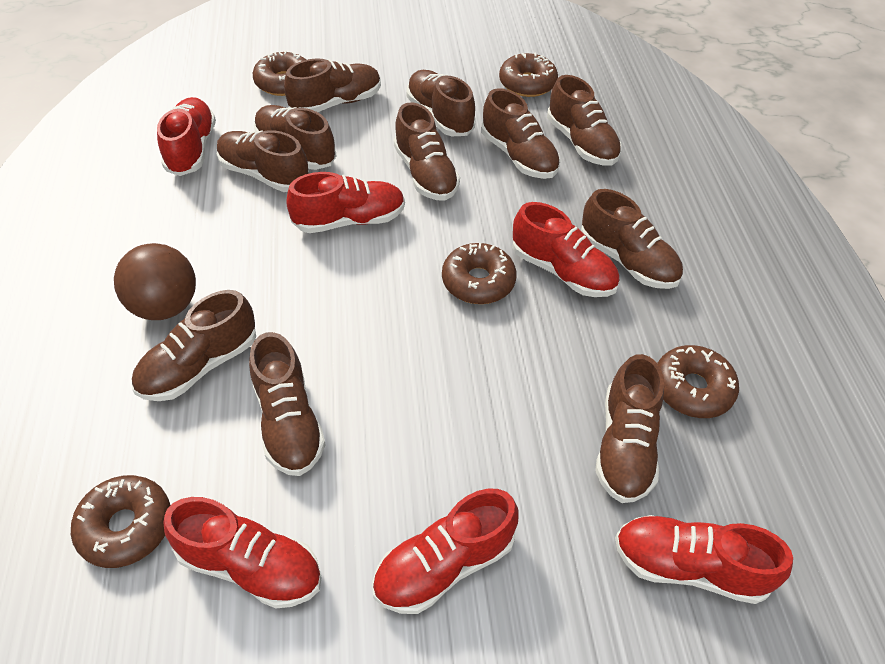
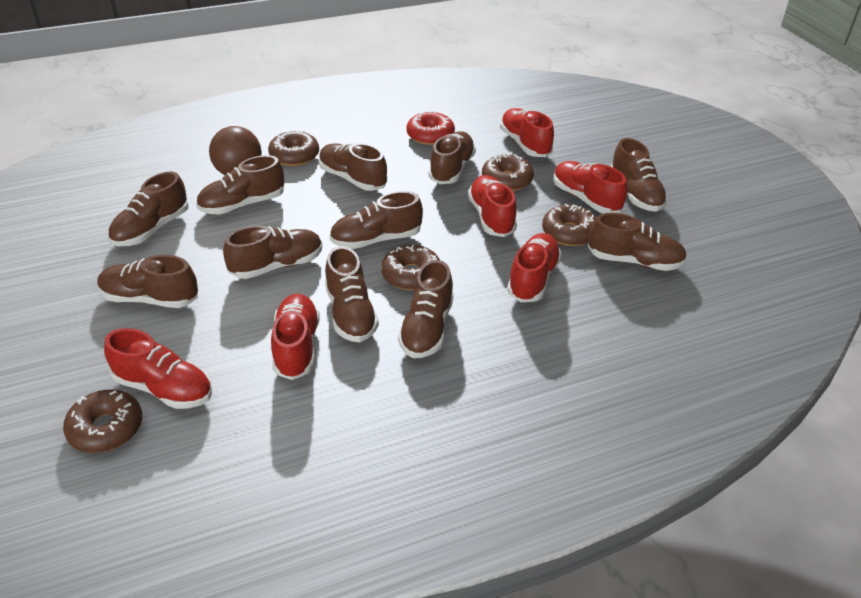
red donut: 0 -> 1

